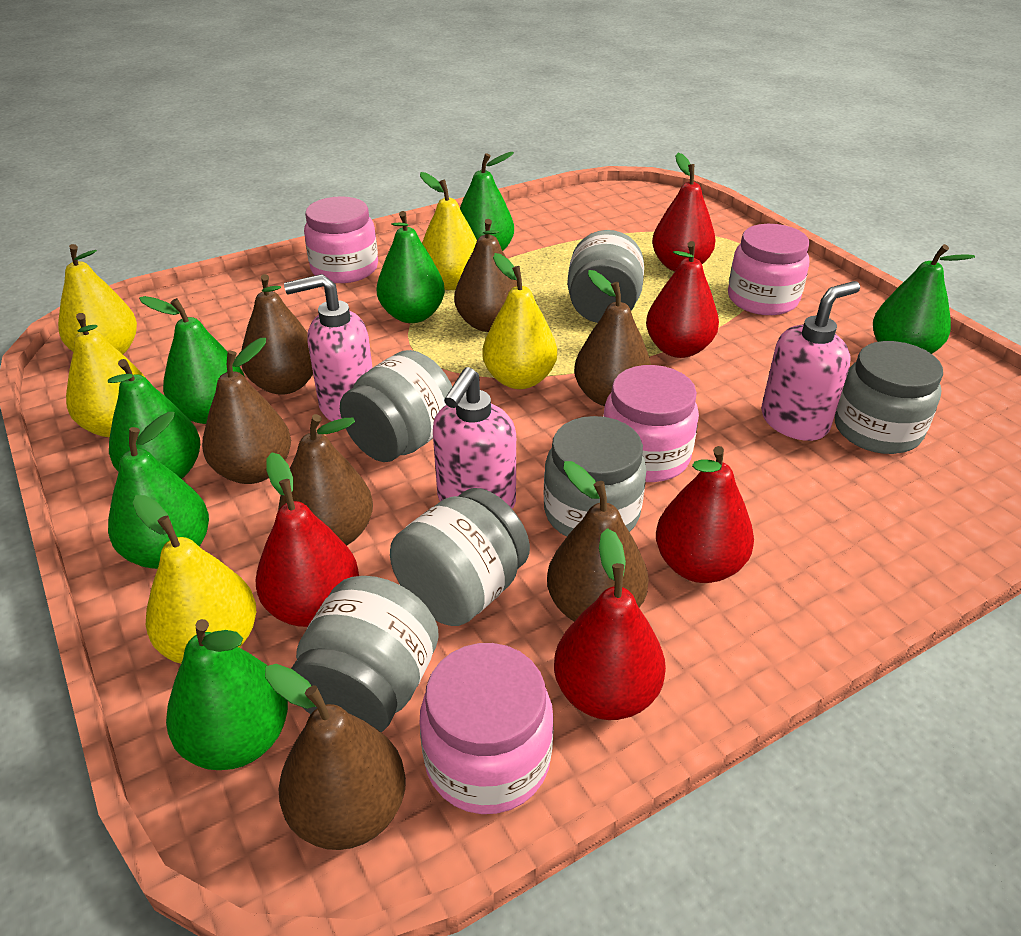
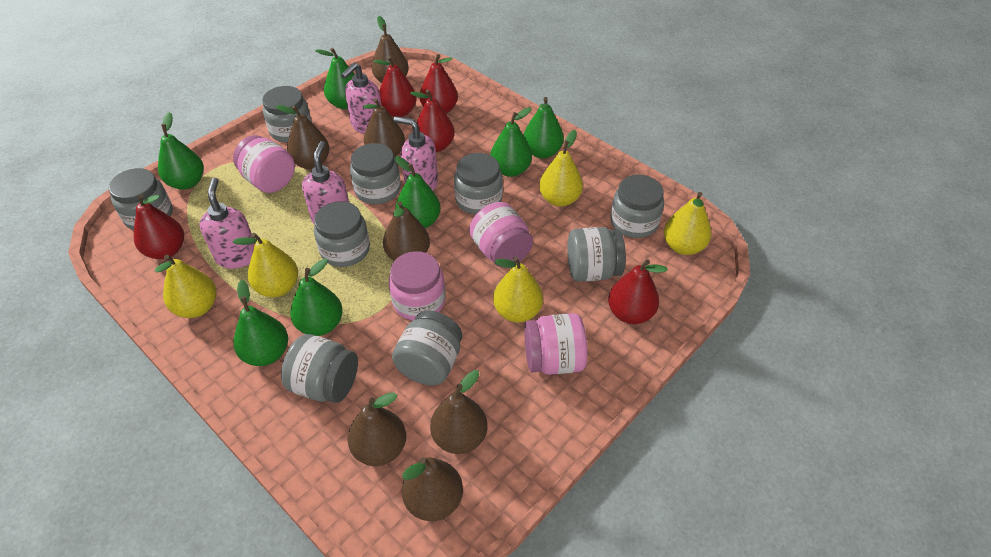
grey jar: 6 -> 9
pink soap dispenser: 3 -> 4

